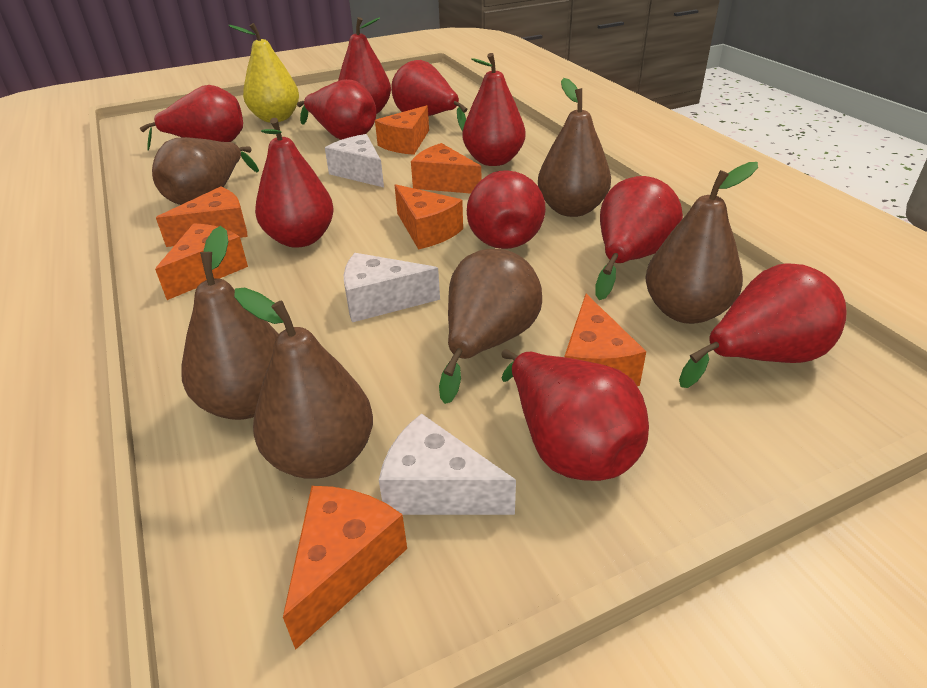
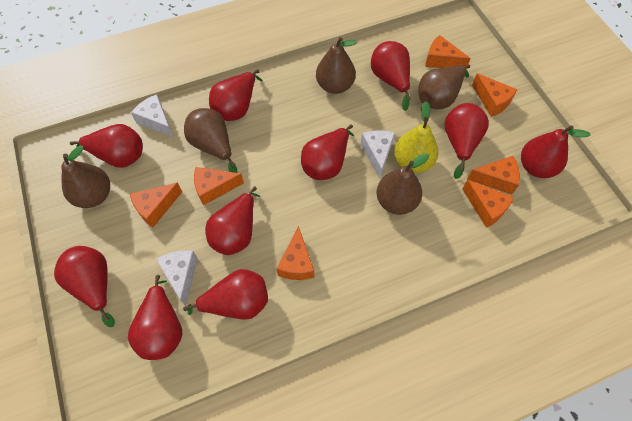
brown pear: 6 -> 5

